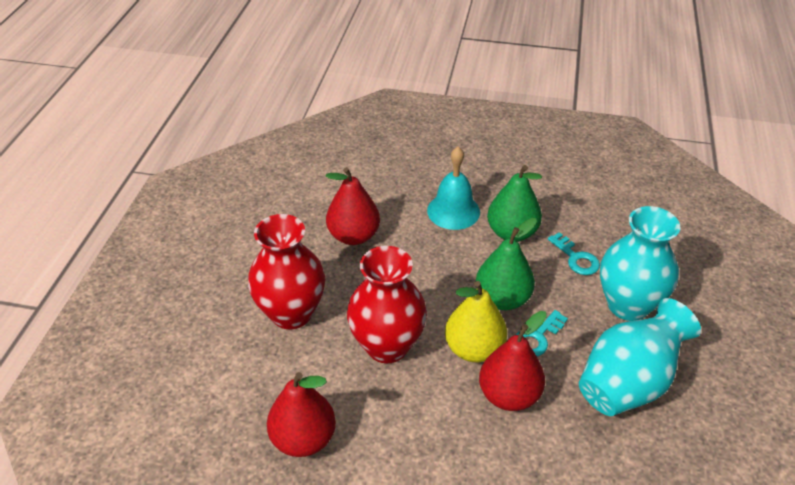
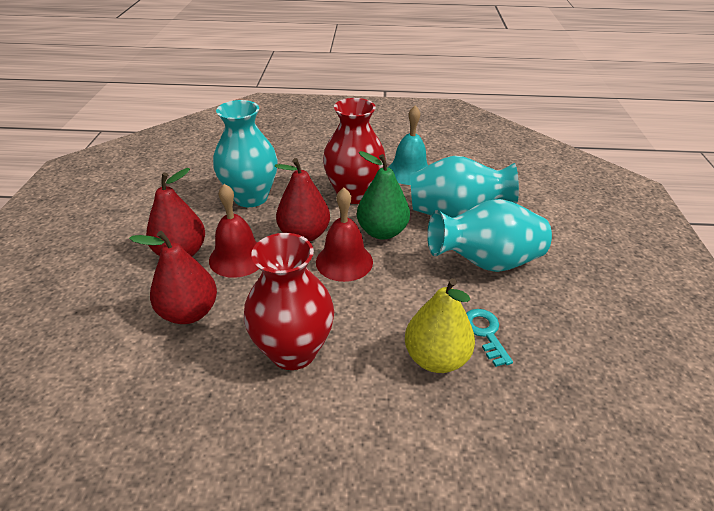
green pear: 2 -> 1
red bell: 0 -> 2
turquoise key: 2 -> 1
turquoise vase: 2 -> 3

